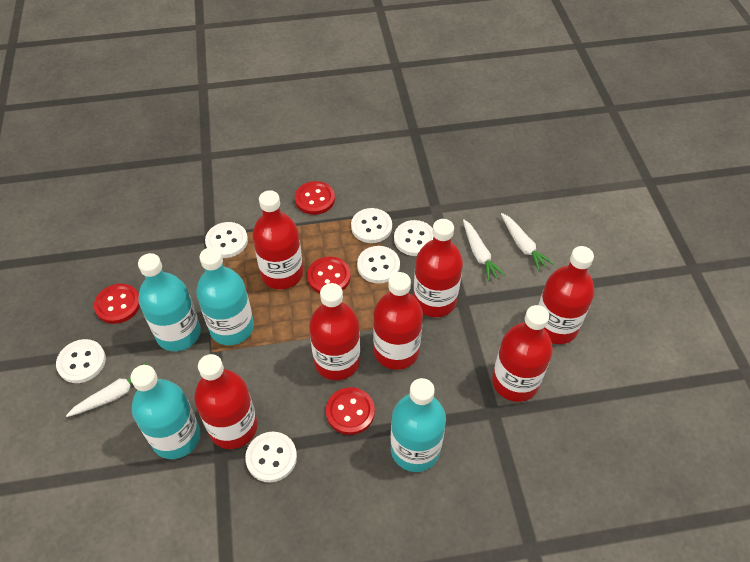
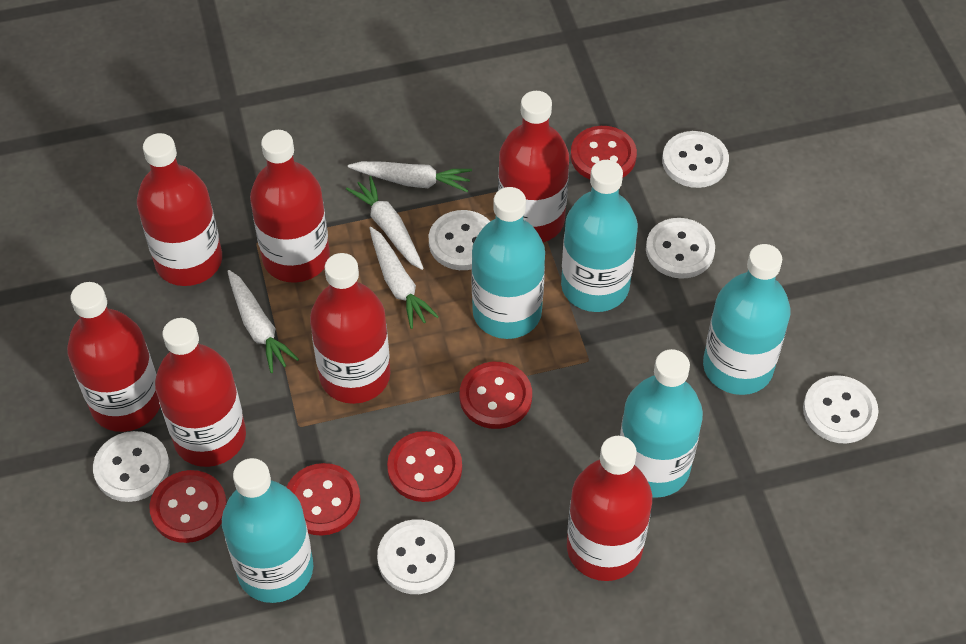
red button: 4 -> 5
turquoise bottle: 4 -> 5
white carrot: 3 -> 4

